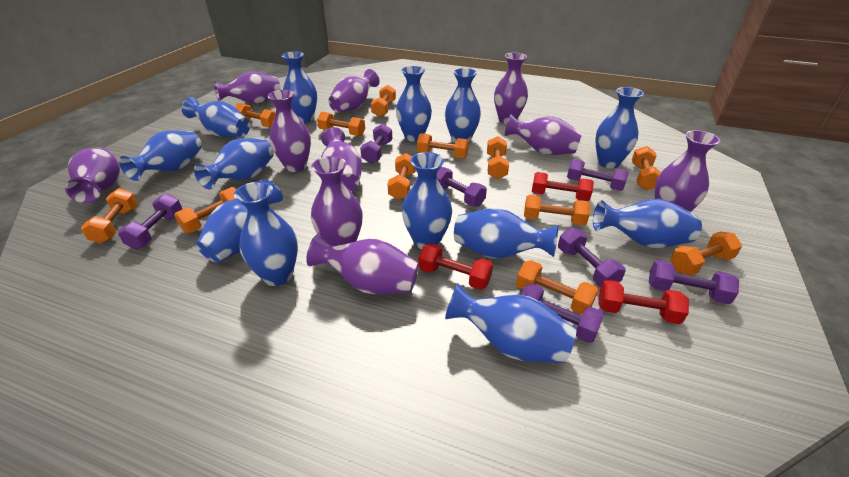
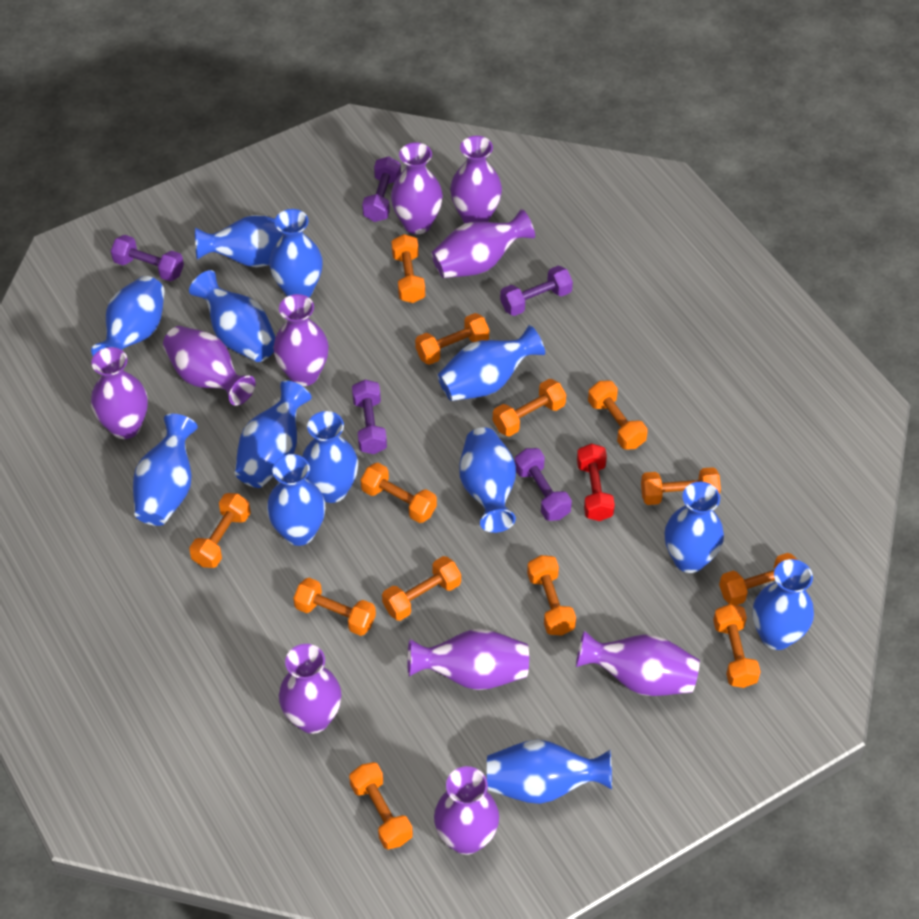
orange dumbbell: 12 -> 13
purple dumbbell: 7 -> 5
red dumbbell: 3 -> 1

